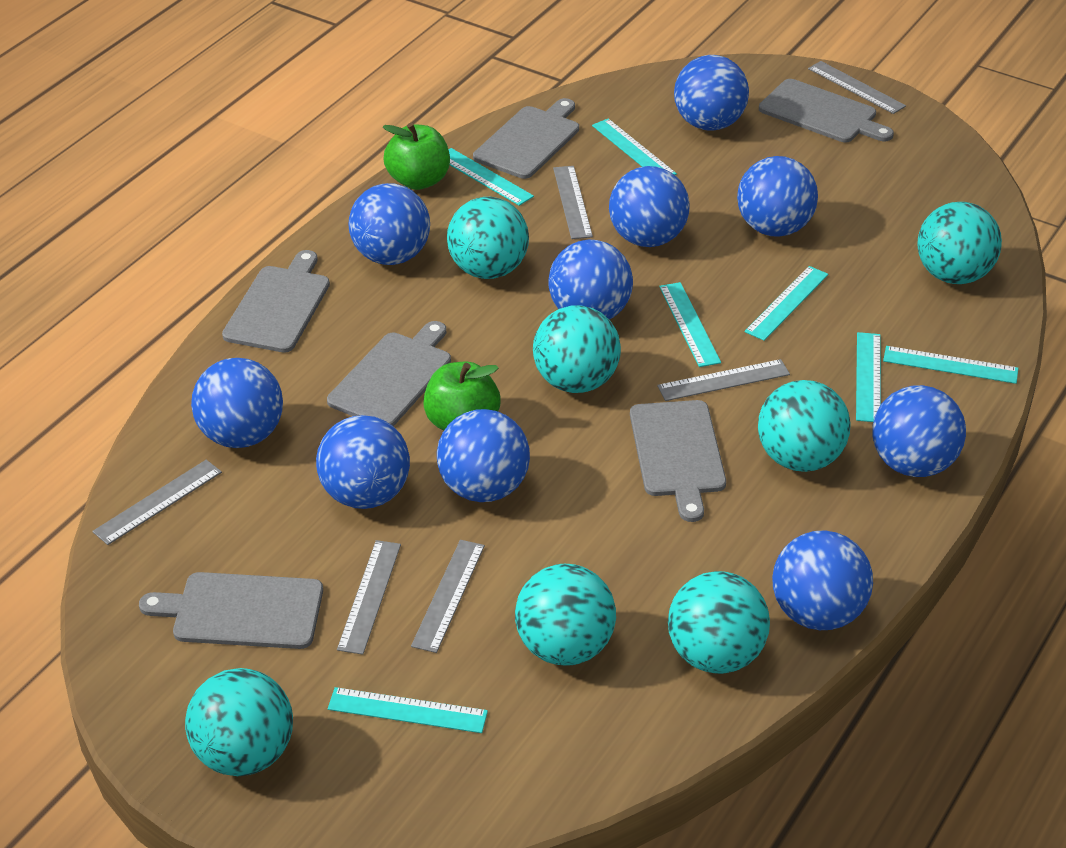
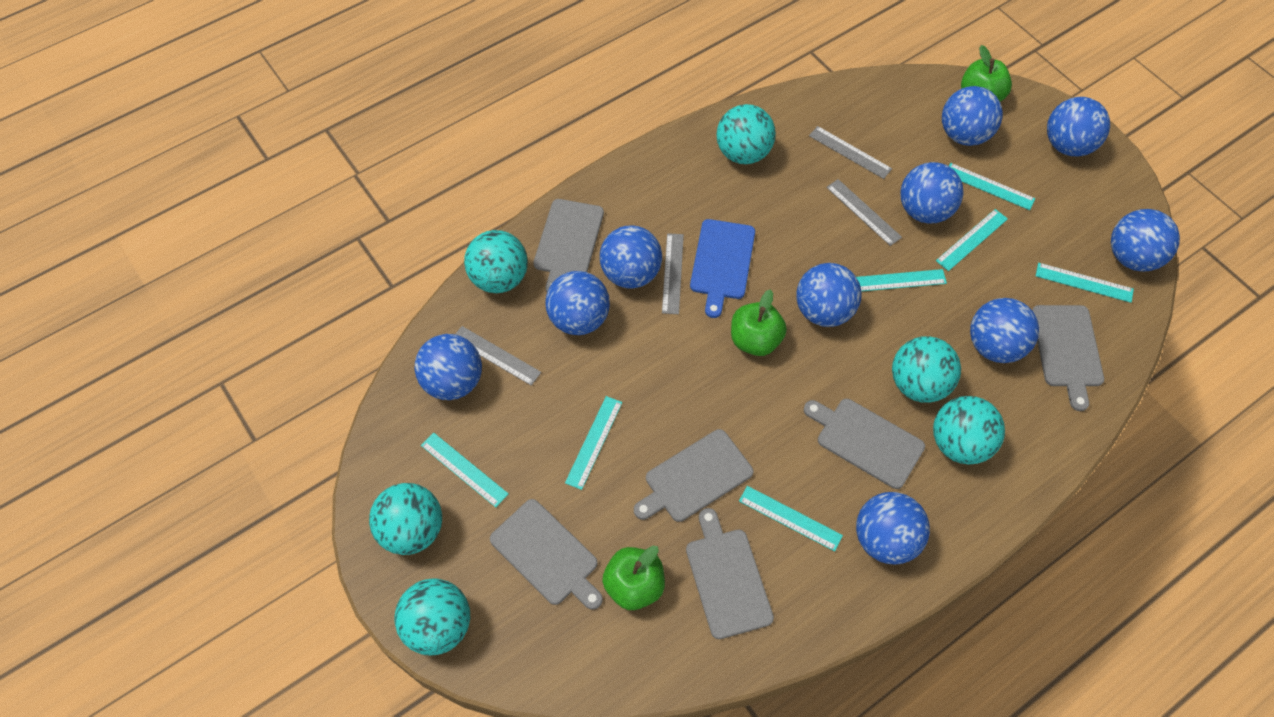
blue cutting board: 0 -> 1
green apple: 2 -> 3
grey ruler: 6 -> 4
turquoise ball: 7 -> 6

